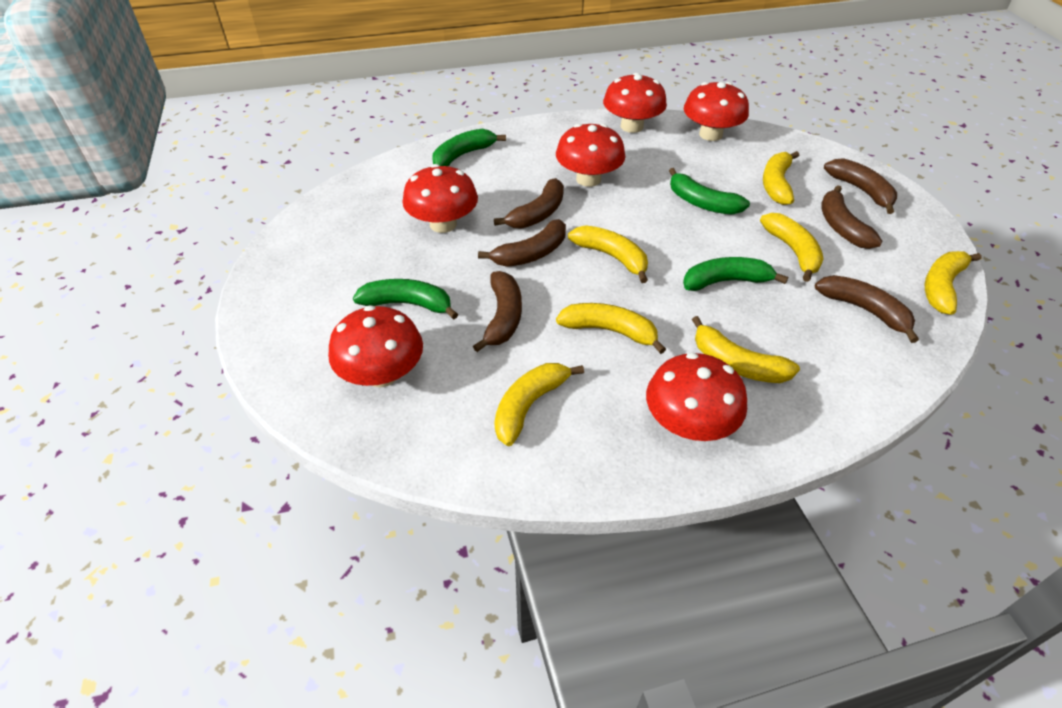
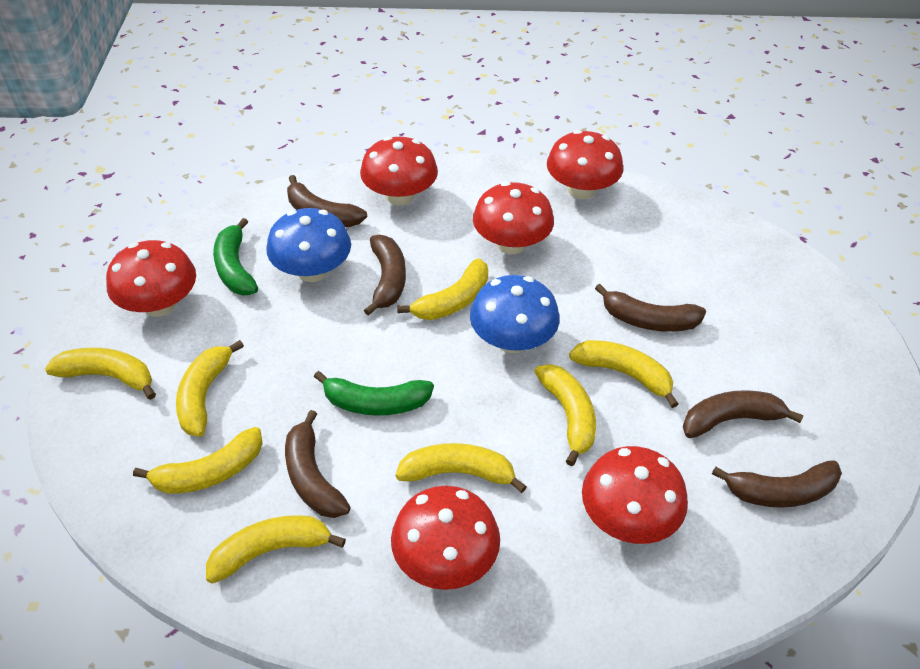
blue mushroom: 0 -> 2
green banana: 4 -> 2
yellow banana: 7 -> 8

